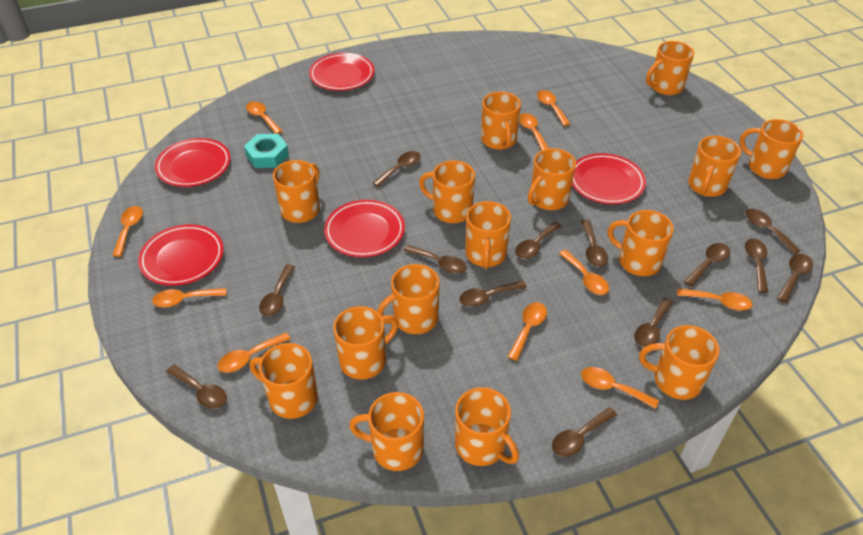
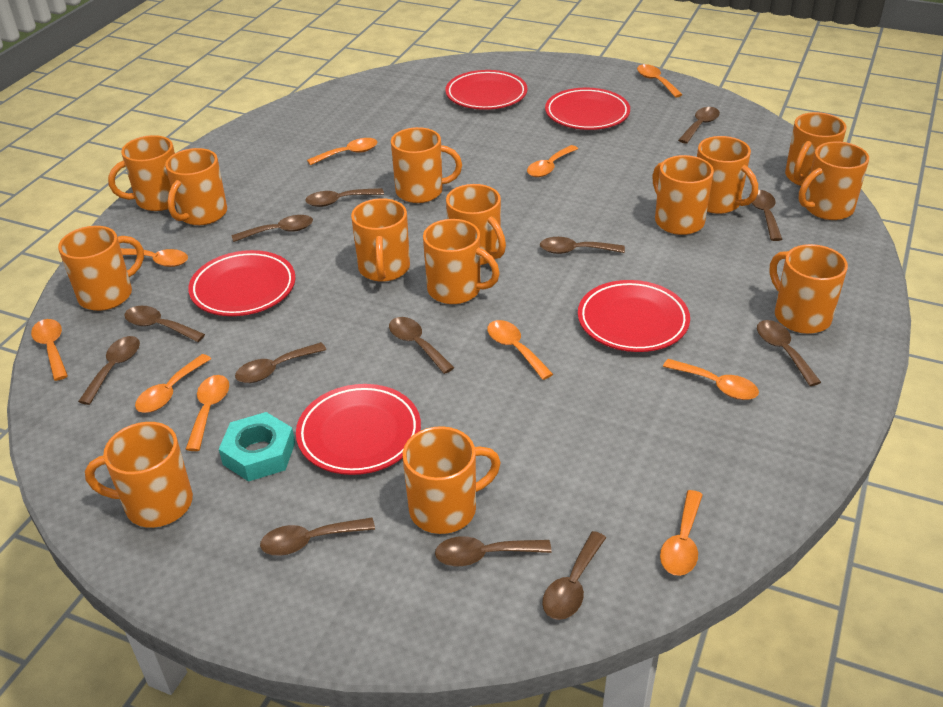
orange mug: 15 -> 14

